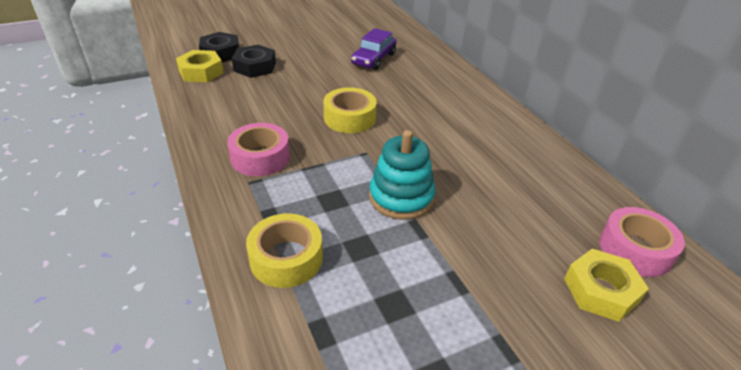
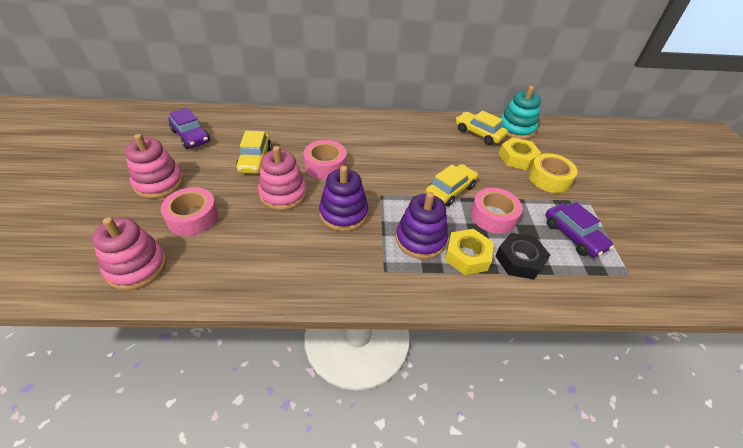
black nut: 2 -> 1
pink stacking toy: 0 -> 3
pink tape: 2 -> 3
purple car: 1 -> 2
purple stacking toy: 0 -> 2
yellow car: 0 -> 3
yellow tape: 2 -> 1

